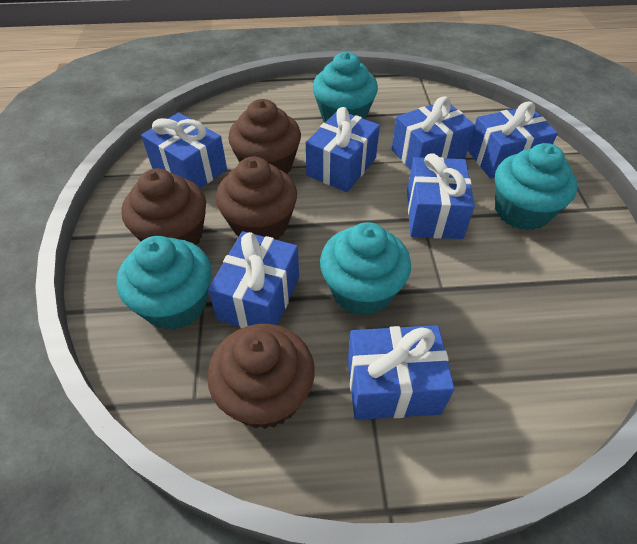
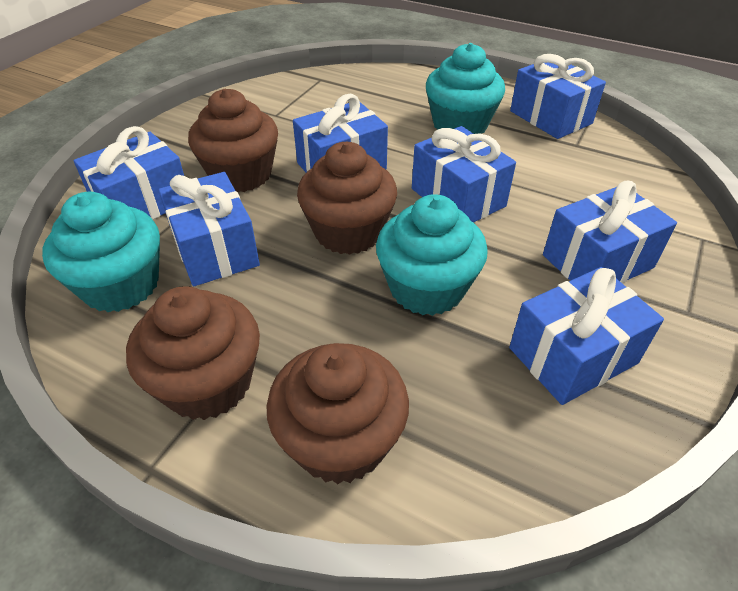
turquoise cupcake: 4 -> 3

